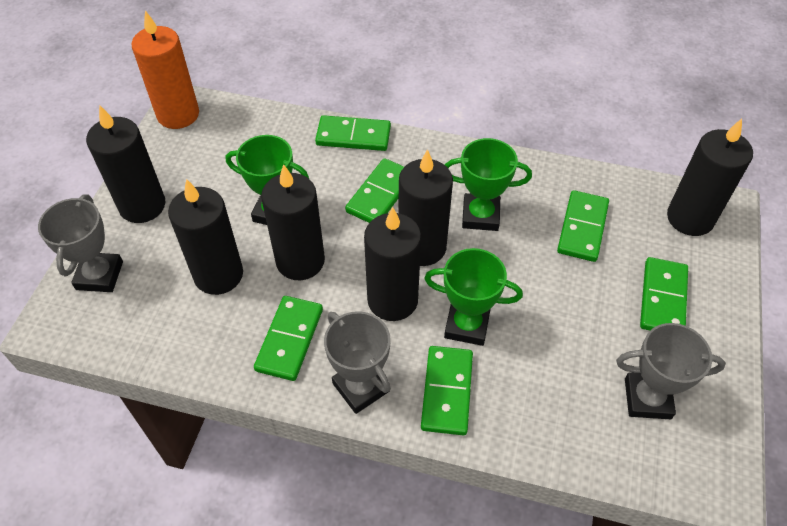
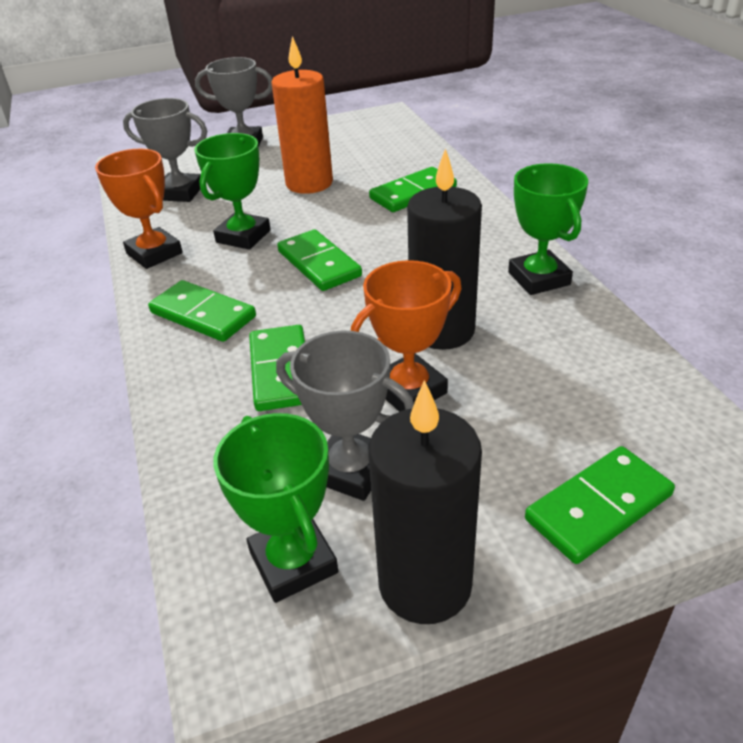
black candle: 6 -> 2
green domino: 6 -> 5
orange trophy: 0 -> 2

